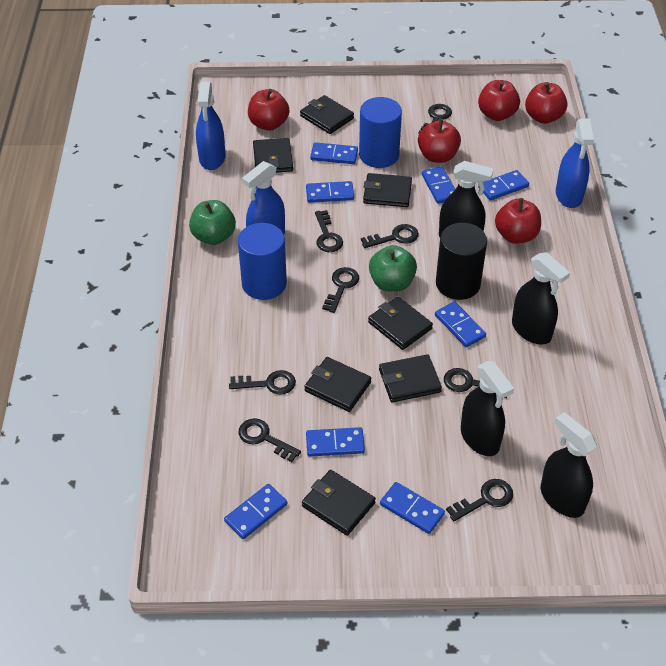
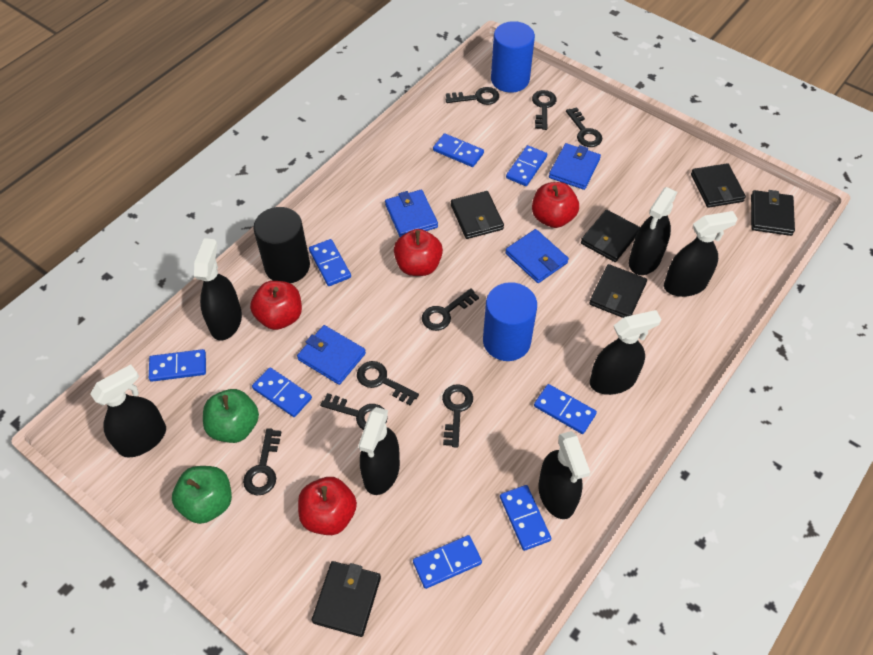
black spray bottle: 4 -> 7
black wallet: 7 -> 6
blue spray bottle: 3 -> 0
blue wallet: 0 -> 4
red apple: 5 -> 4

